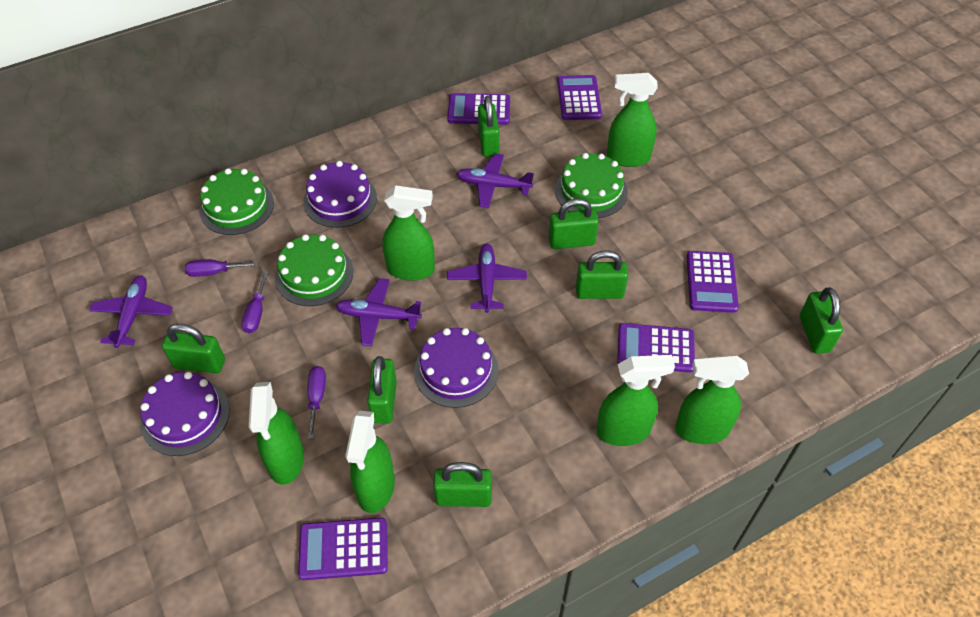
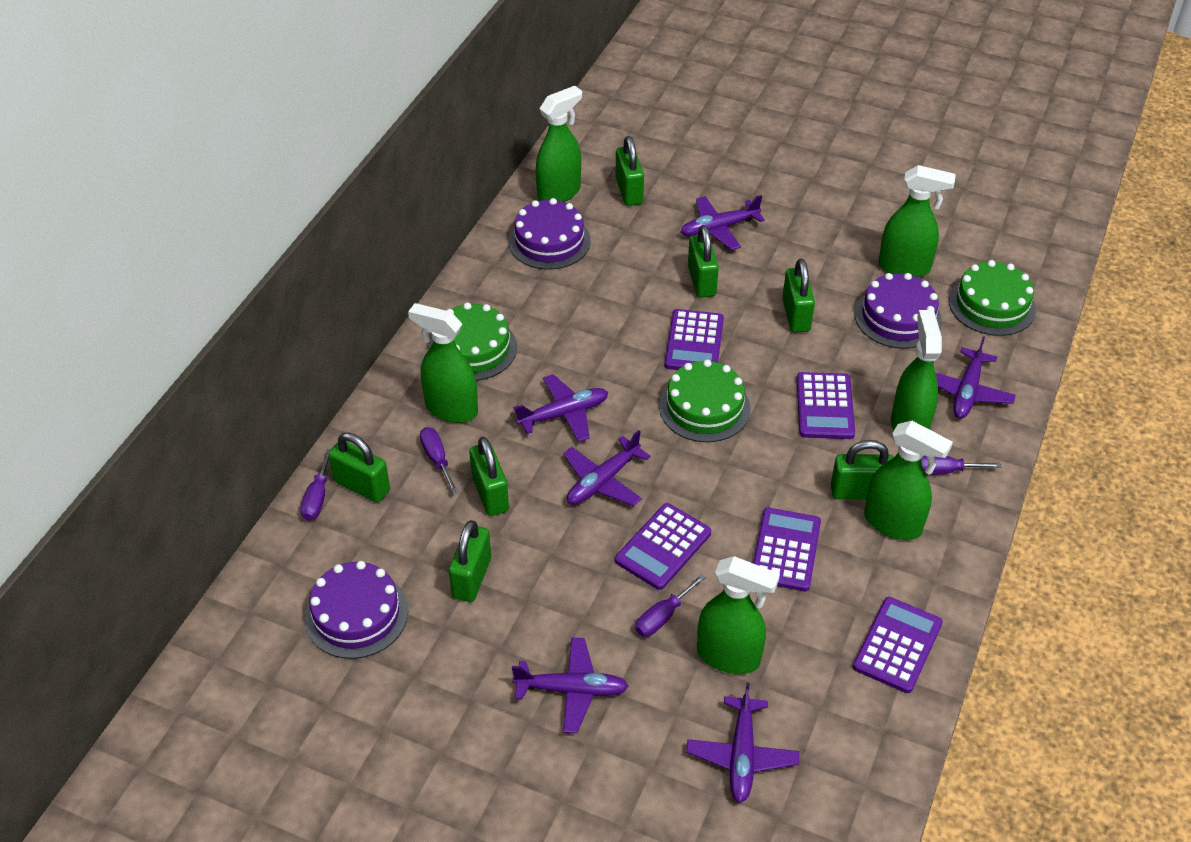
purple plane: 4 -> 6
purple screwdriver: 3 -> 4

